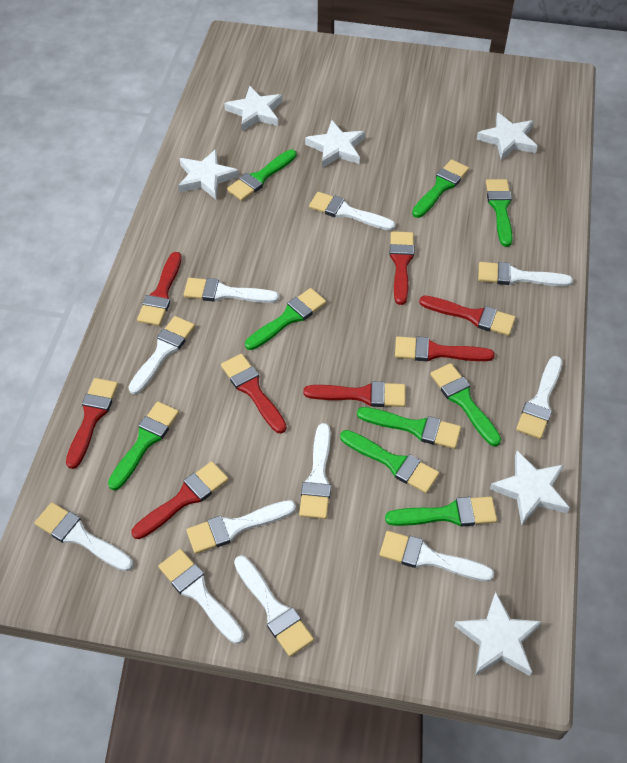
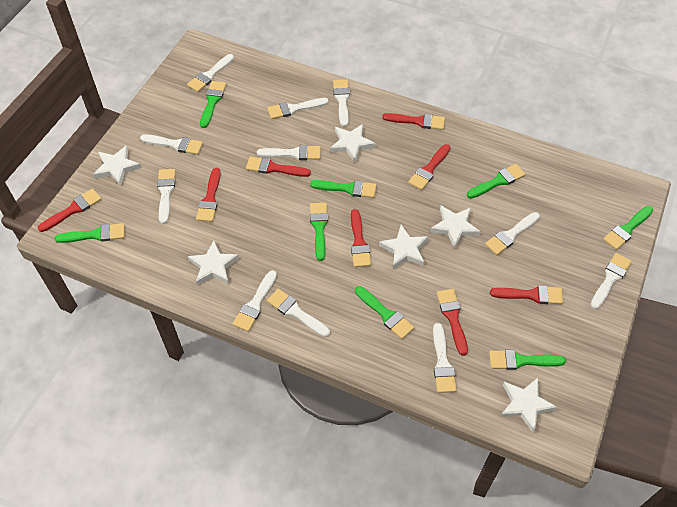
green brush: 9 -> 8

